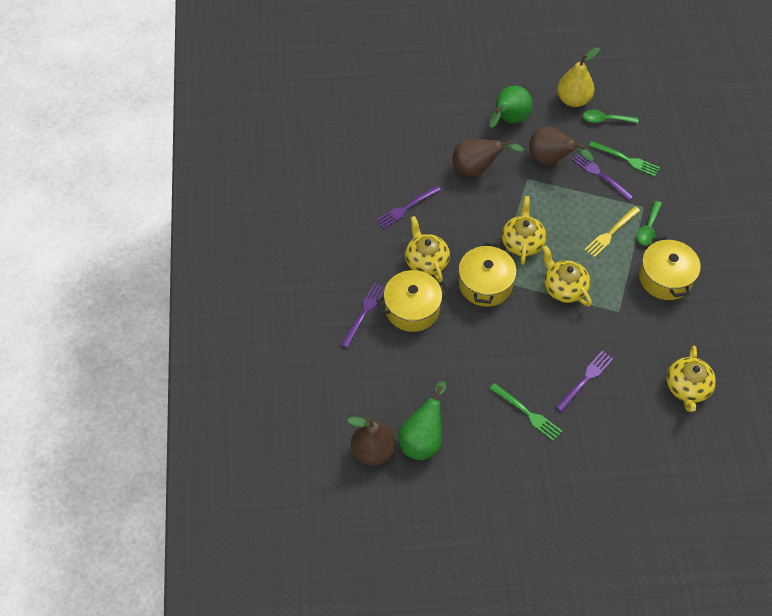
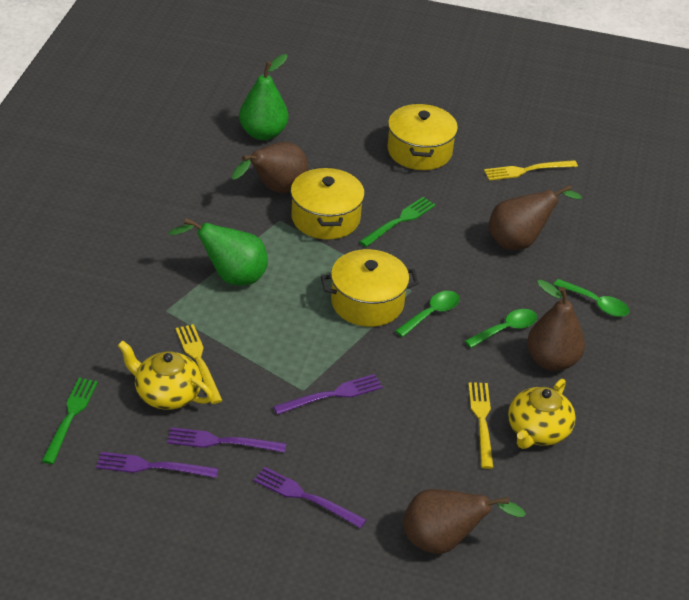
brown pear: 3 -> 4
green spoon: 2 -> 3
yellow fork: 1 -> 3
yellow pear: 1 -> 0
yellow teapot: 4 -> 2

